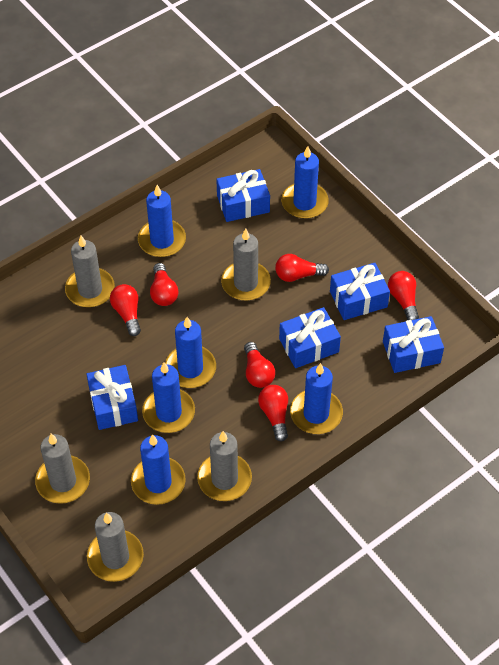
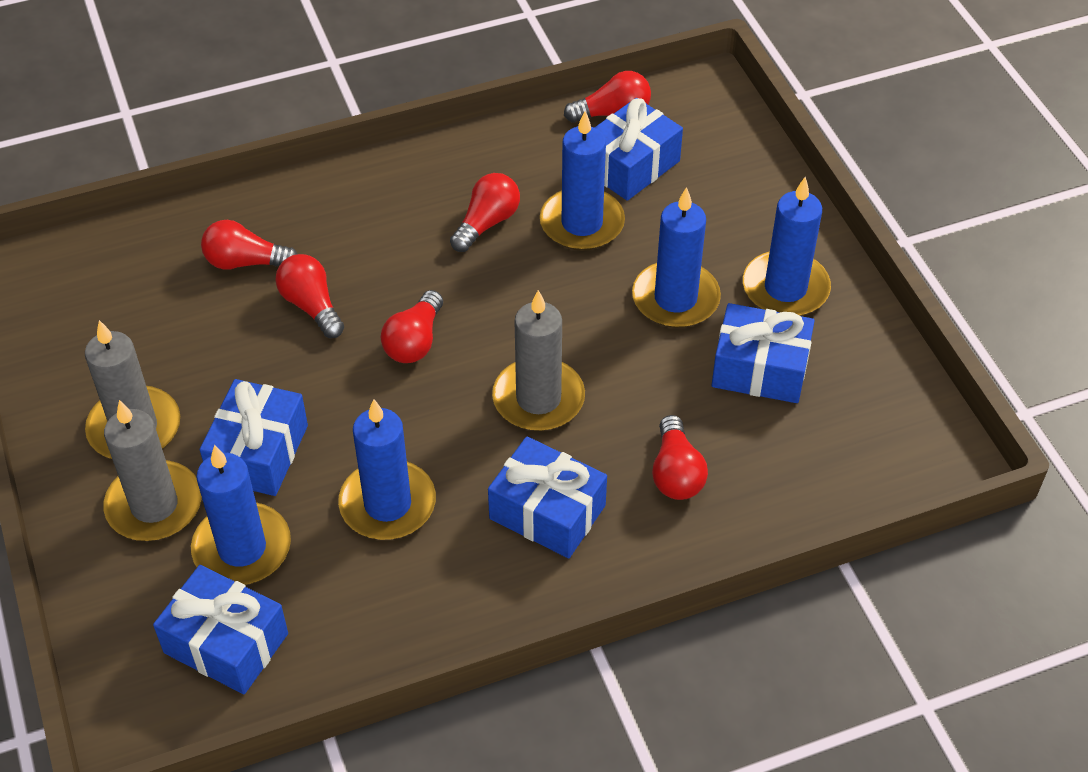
blue candle: 6 -> 5
grey candle: 5 -> 3

